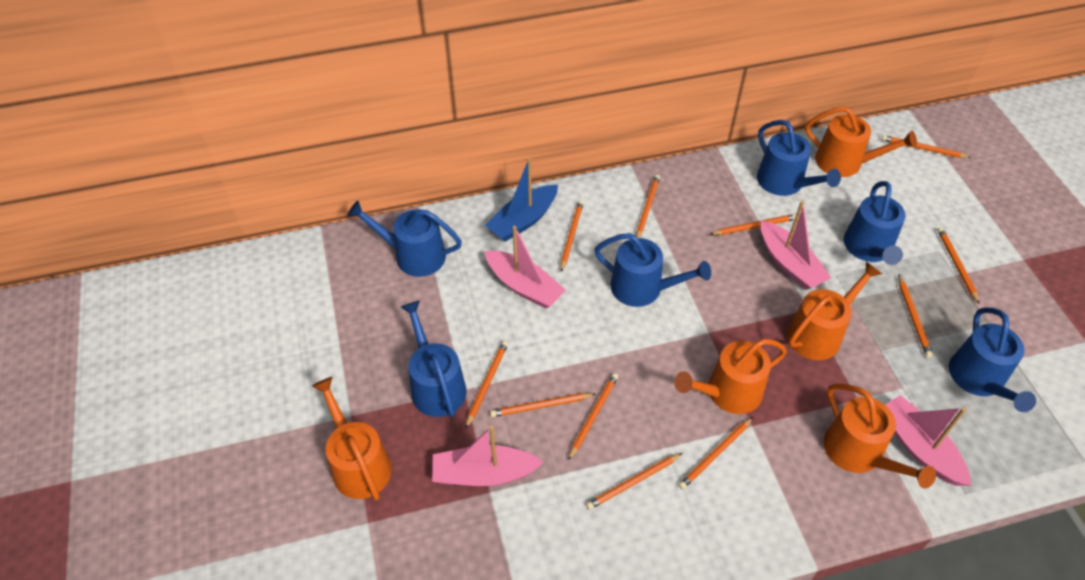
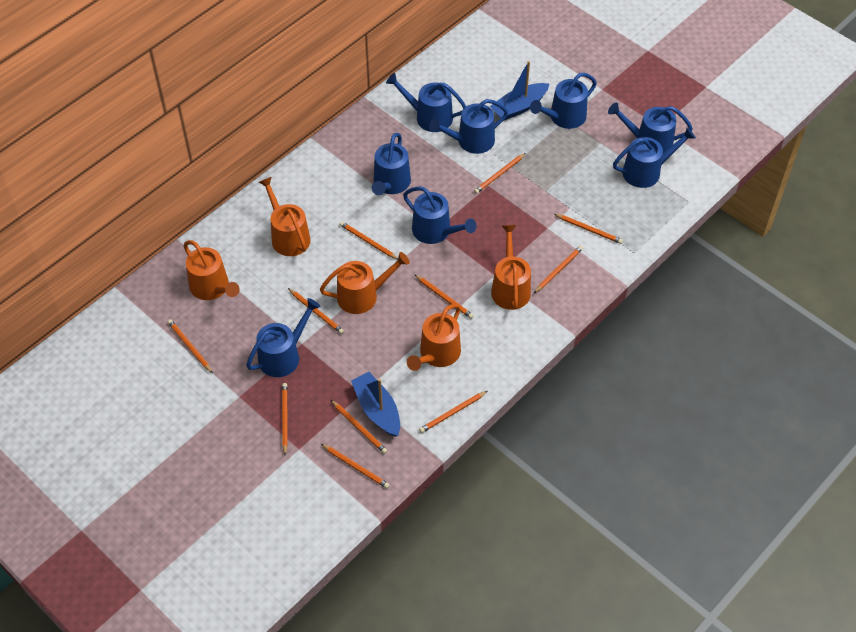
blue boat: 1 -> 2
blue watering can: 6 -> 8
pink boat: 4 -> 0

